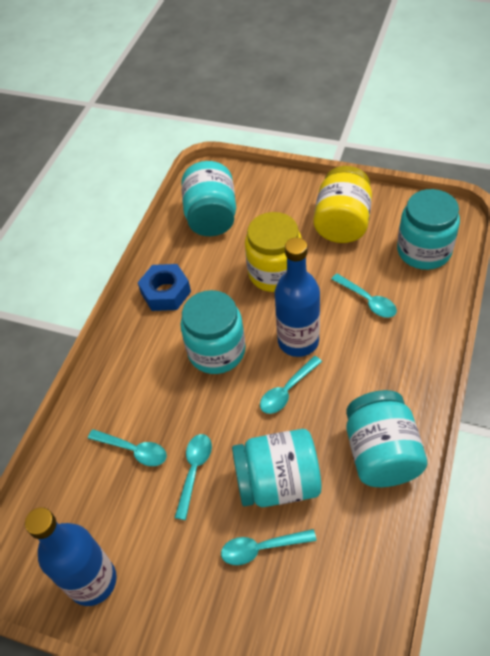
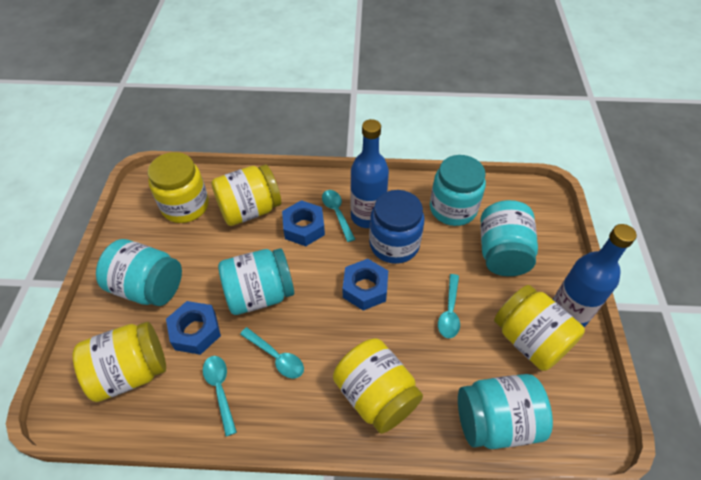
blue jar: 0 -> 1
blue nut: 1 -> 3
turquoise spoon: 5 -> 4
yellow jar: 2 -> 5

